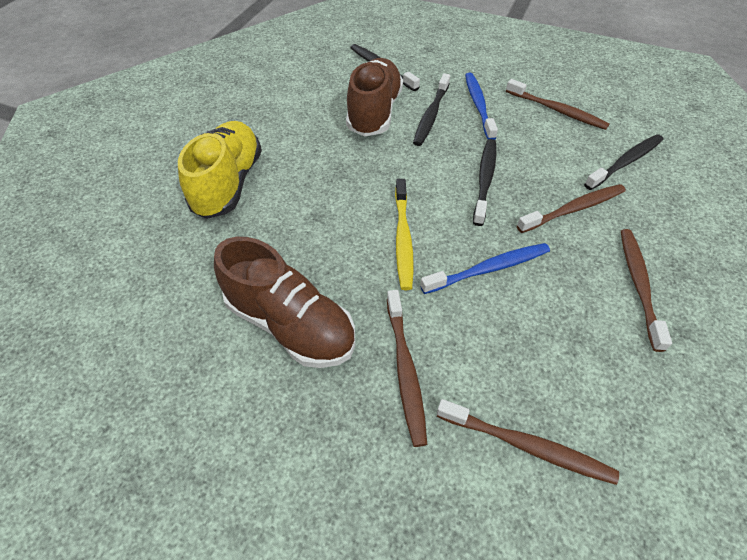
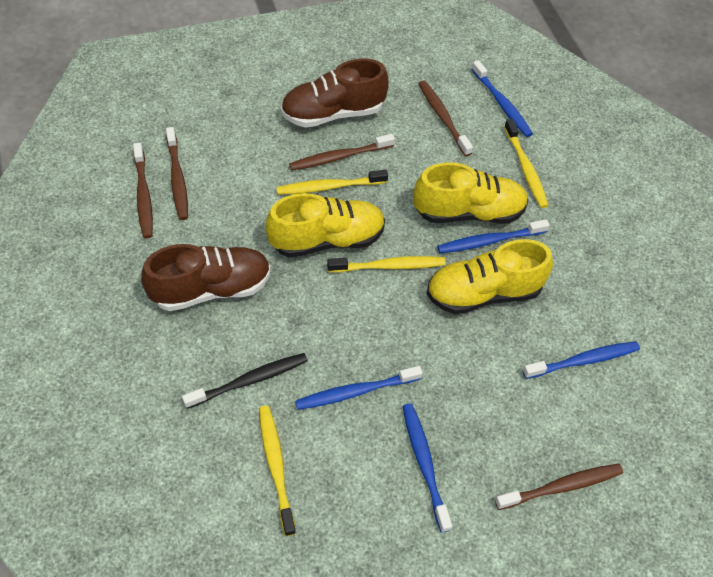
black toothbrush: 4 -> 1
blue toothbrush: 2 -> 5
yellow shoe: 1 -> 3
yellow toothbrush: 1 -> 4

